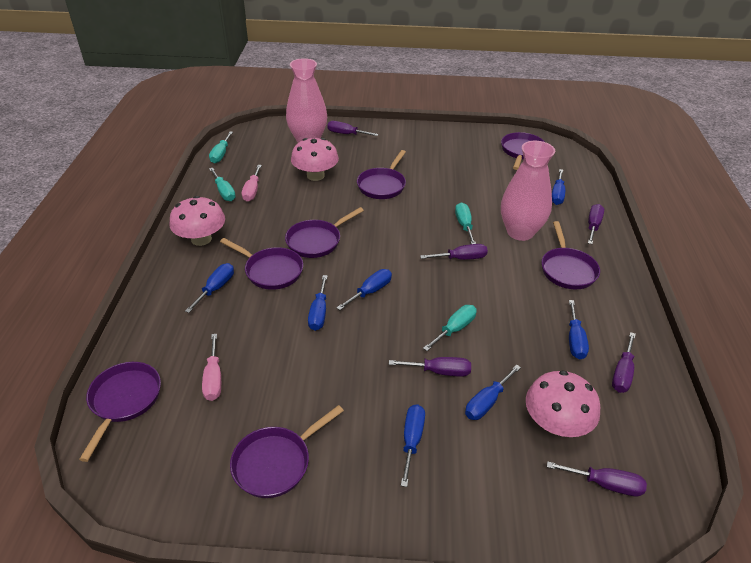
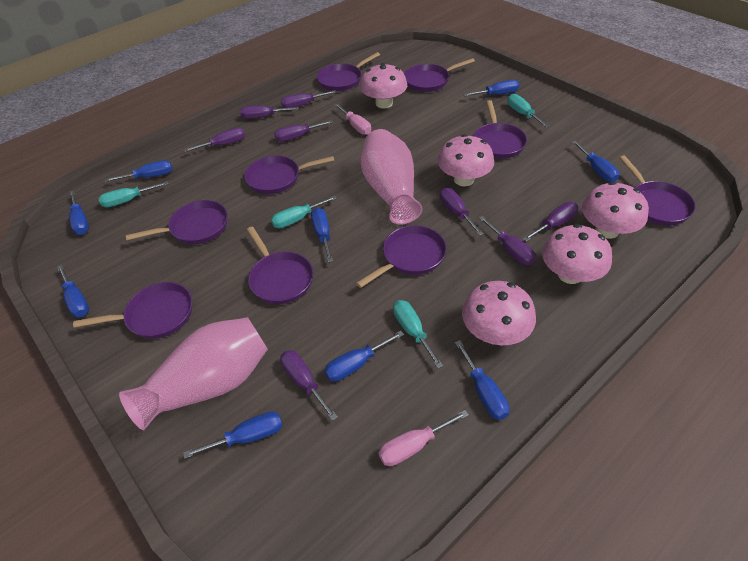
blue screwdriver: 7 -> 9
pink mushroom: 3 -> 5
purple pan: 7 -> 9
purple screwdriver: 6 -> 8

